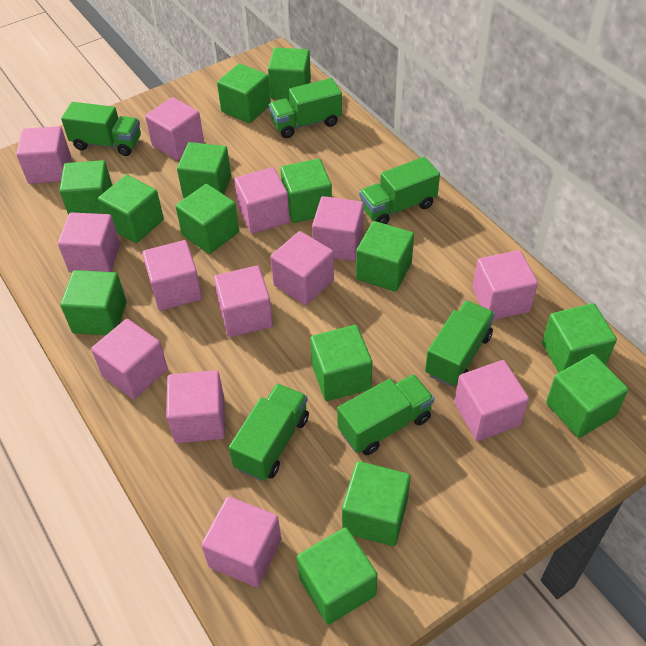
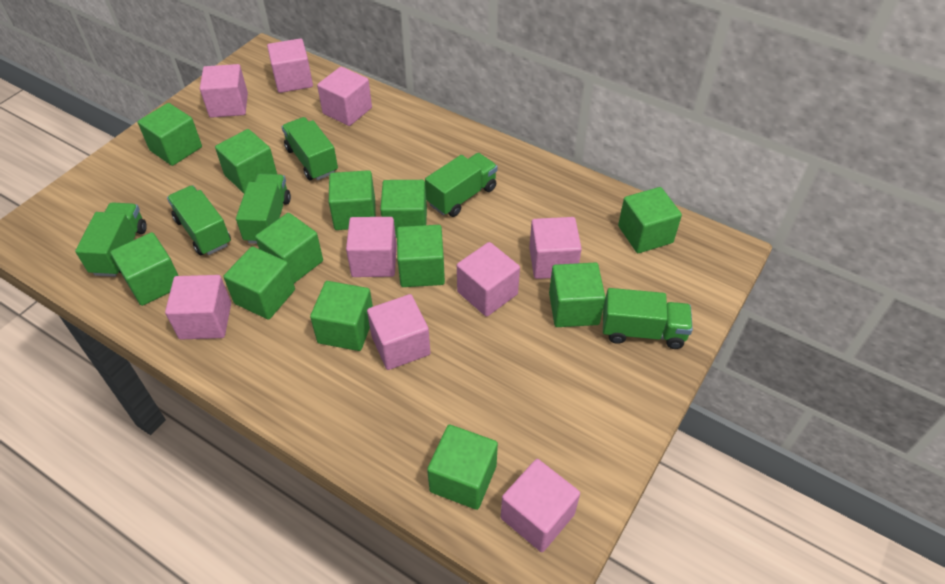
green cube: 14 -> 12
pink cube: 13 -> 9

